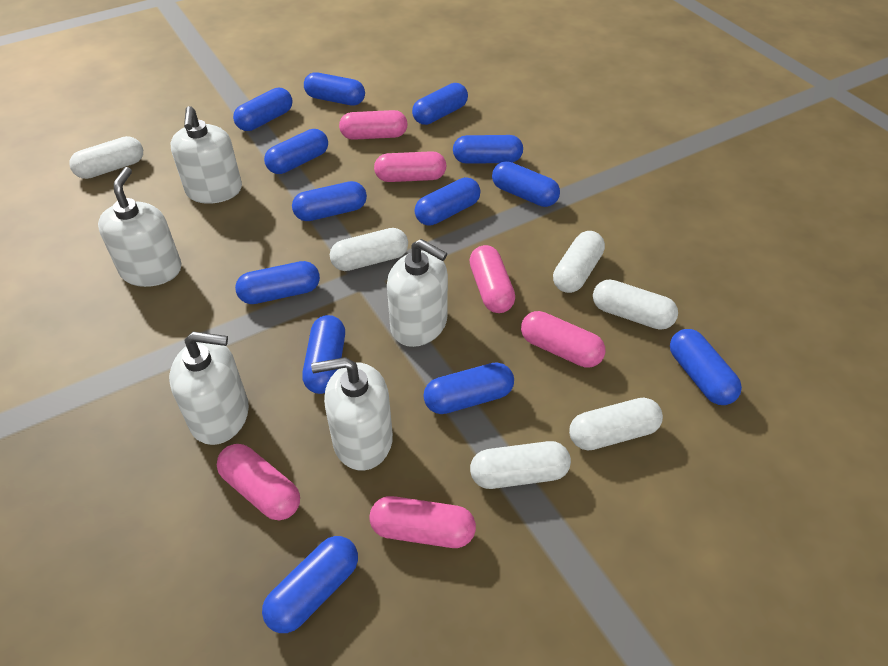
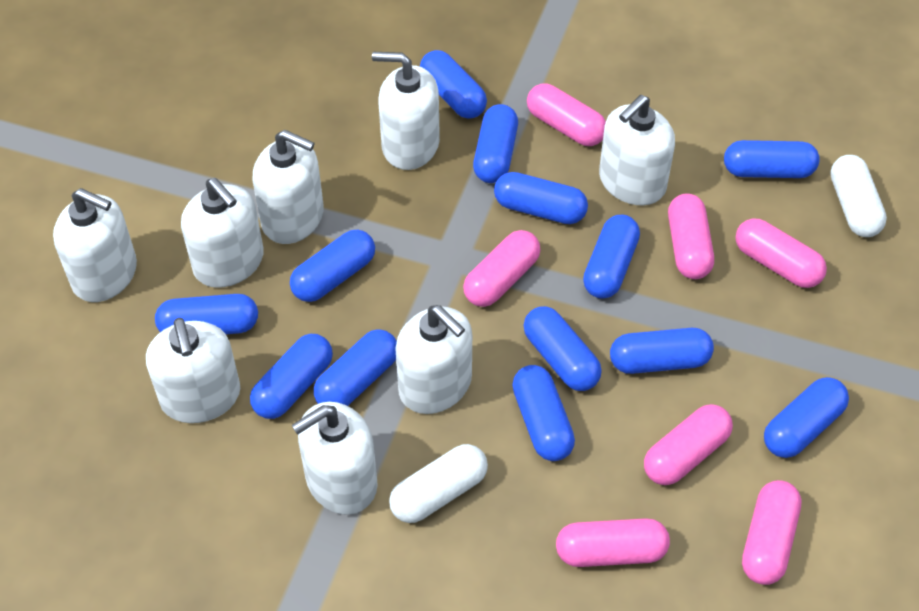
pink capsule: 6 -> 7
white capsule: 6 -> 2
white soap dispenser: 5 -> 8

